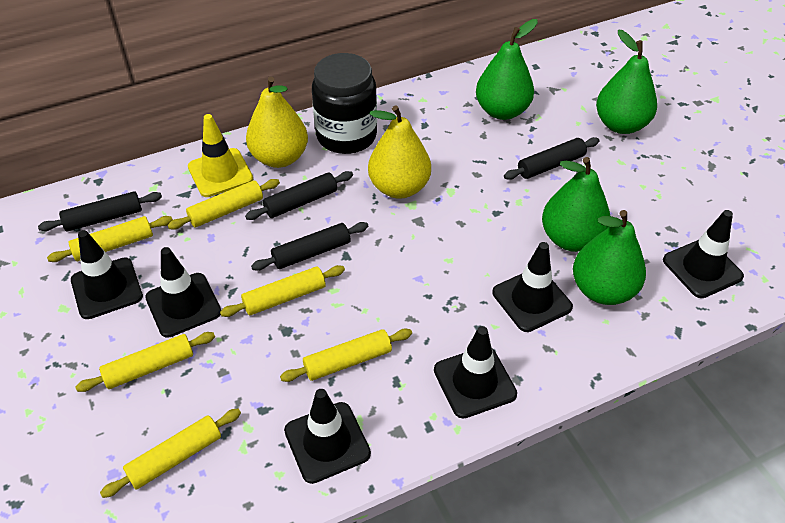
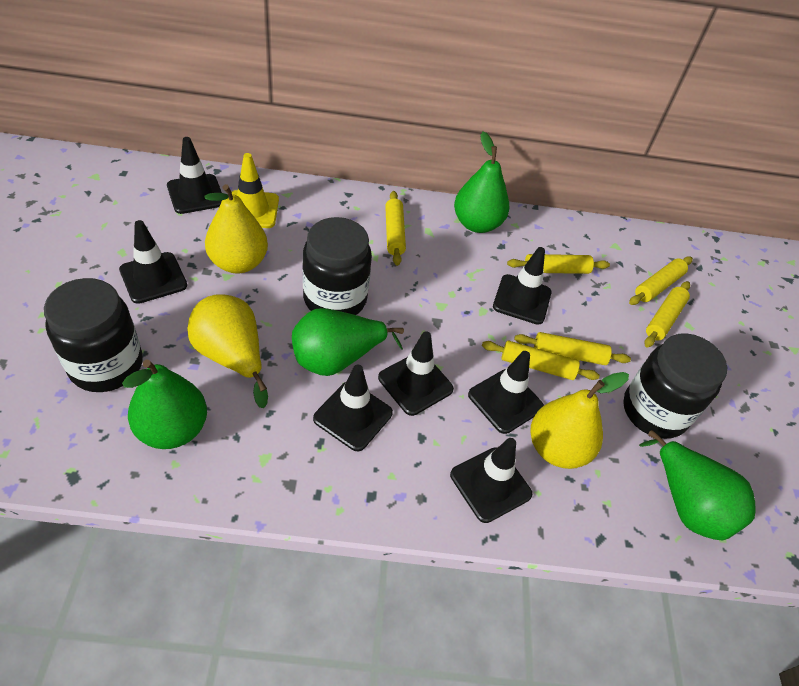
black jar: 1 -> 3
black rolling pin: 4 -> 0
black traffic cone: 6 -> 7
yellow pear: 2 -> 3

